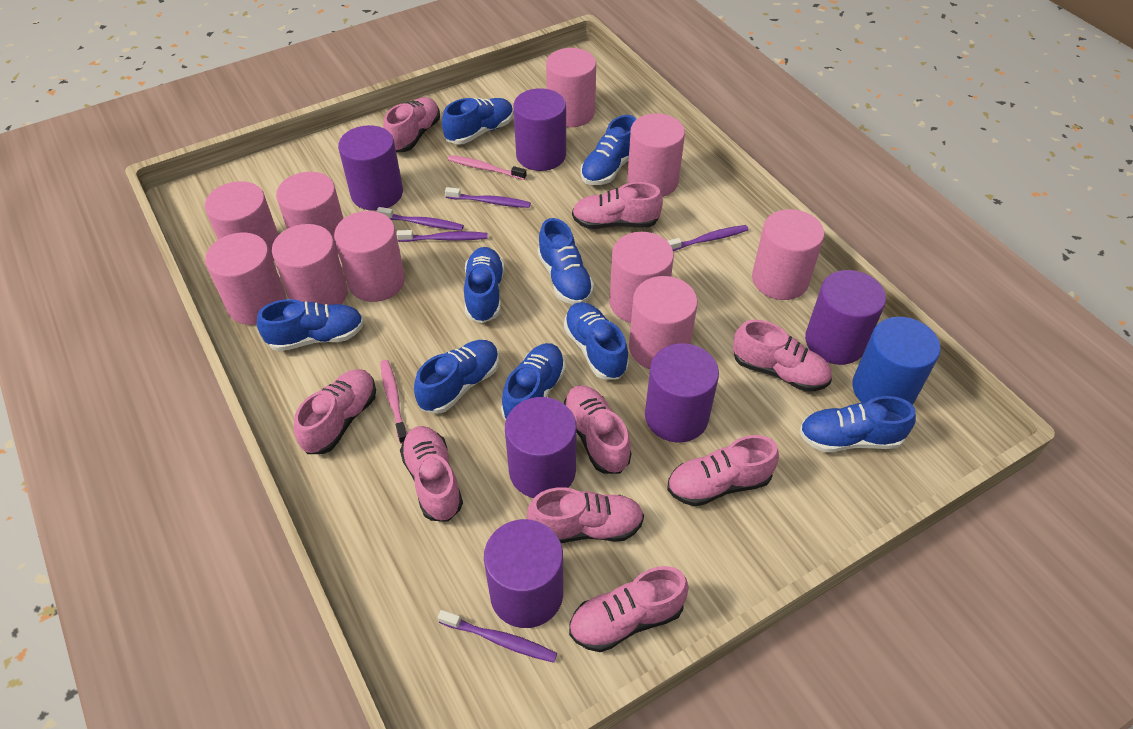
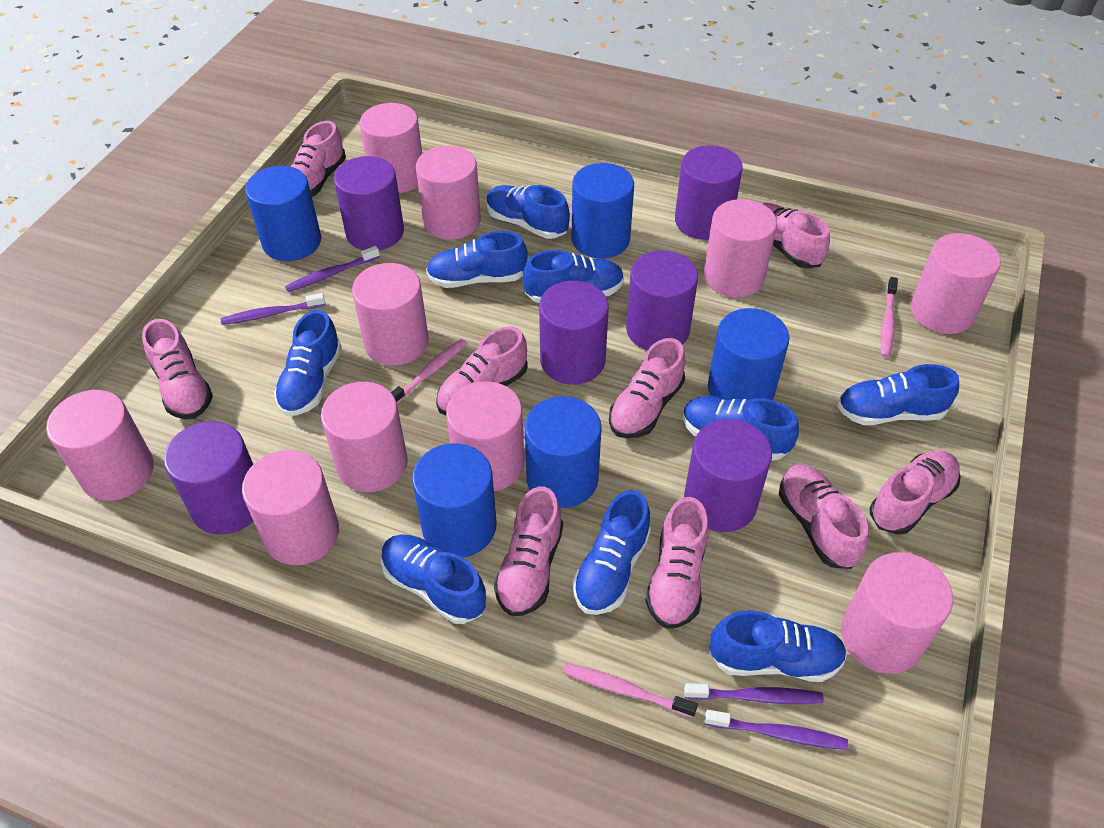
blue cylinder: 1 -> 5
pink toothbrush: 2 -> 3
purple toothbrush: 5 -> 4

